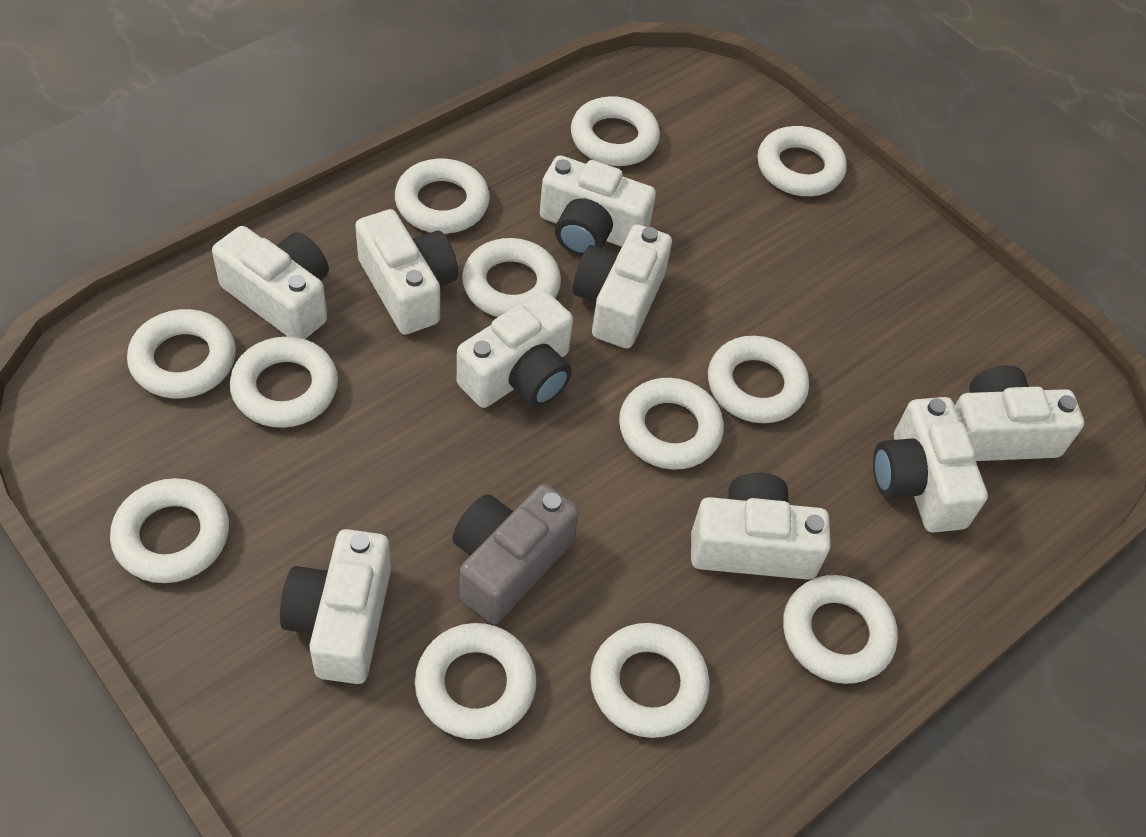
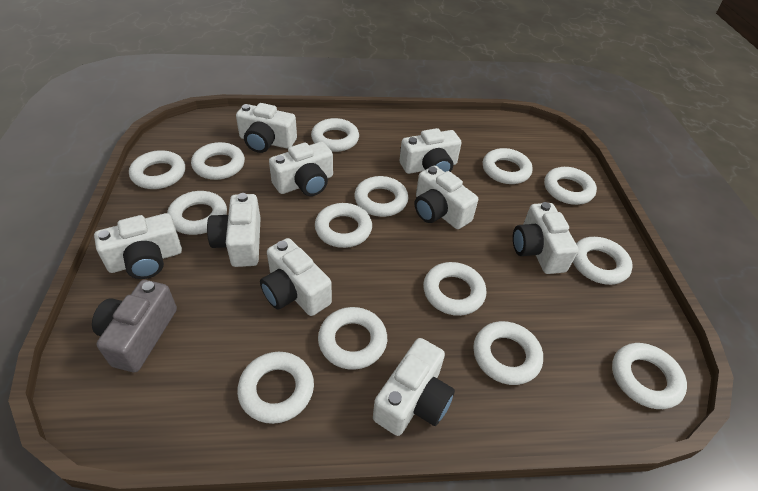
white ring: 12 -> 14

